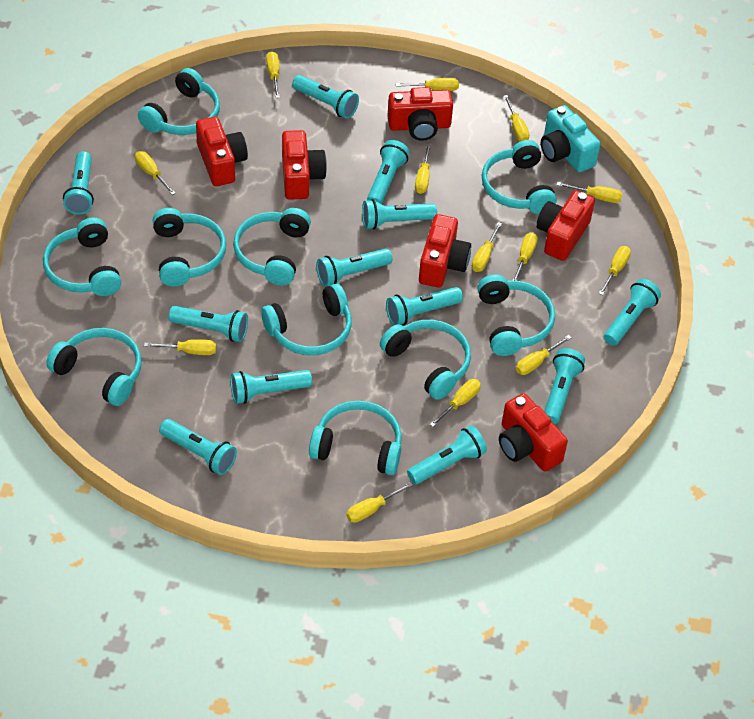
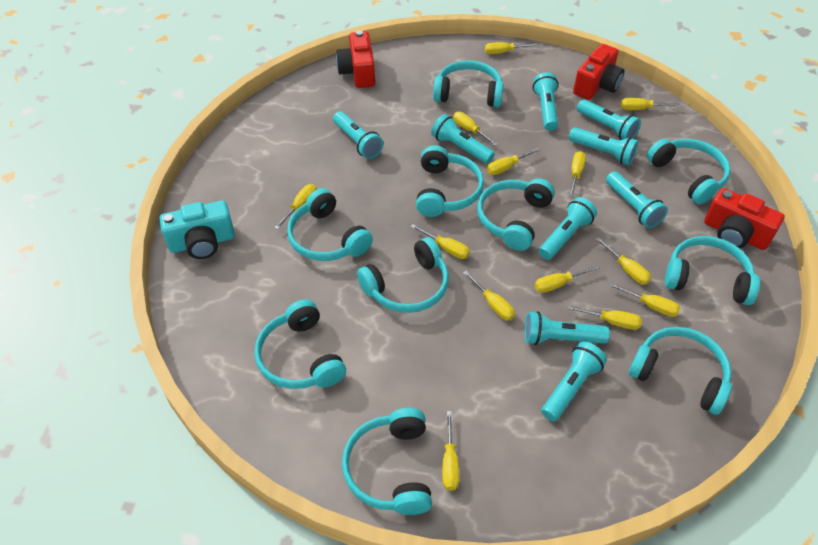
red camera: 6 -> 3
turquoise flashlight: 12 -> 9

